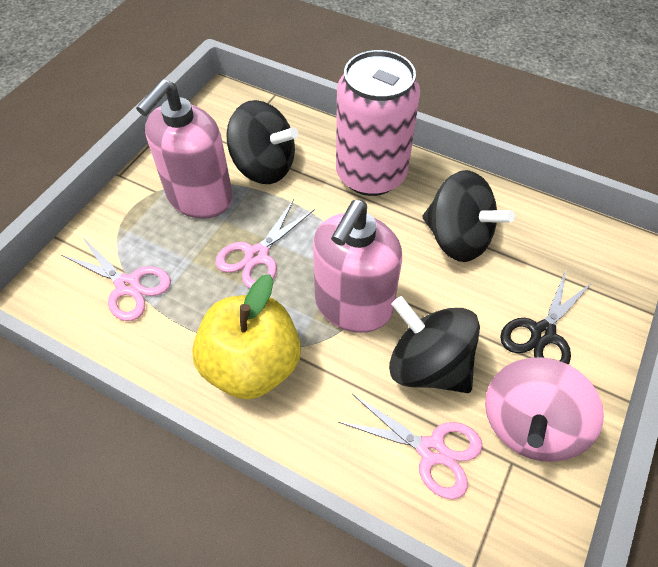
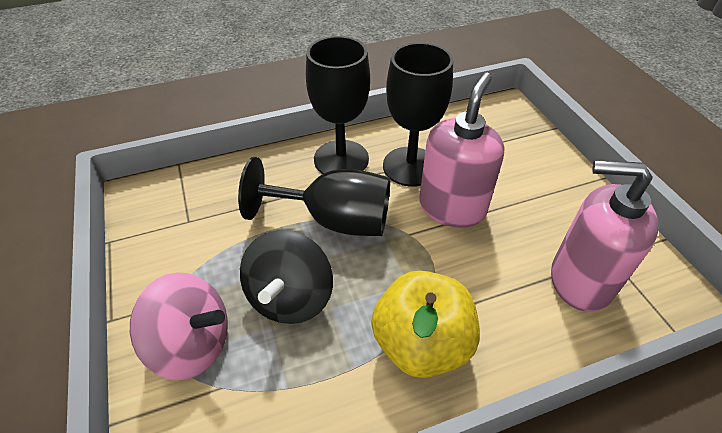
black goblet: 0 -> 3
black scissors: 1 -> 0
black spinning top: 3 -> 1
pink can: 1 -> 0
pink scissors: 3 -> 0

